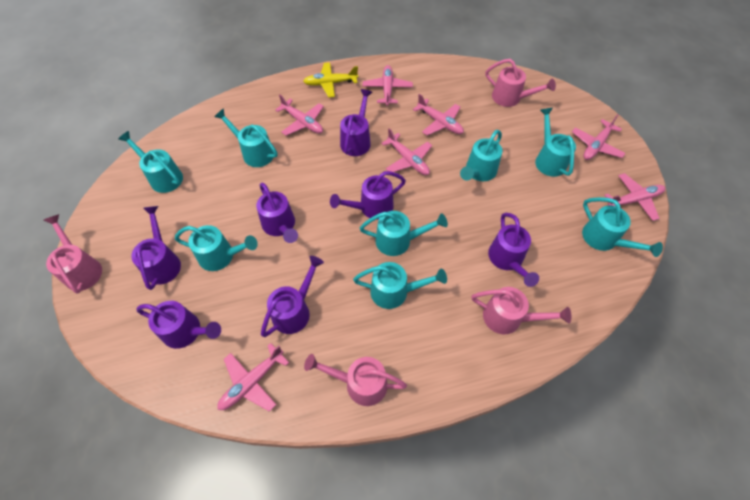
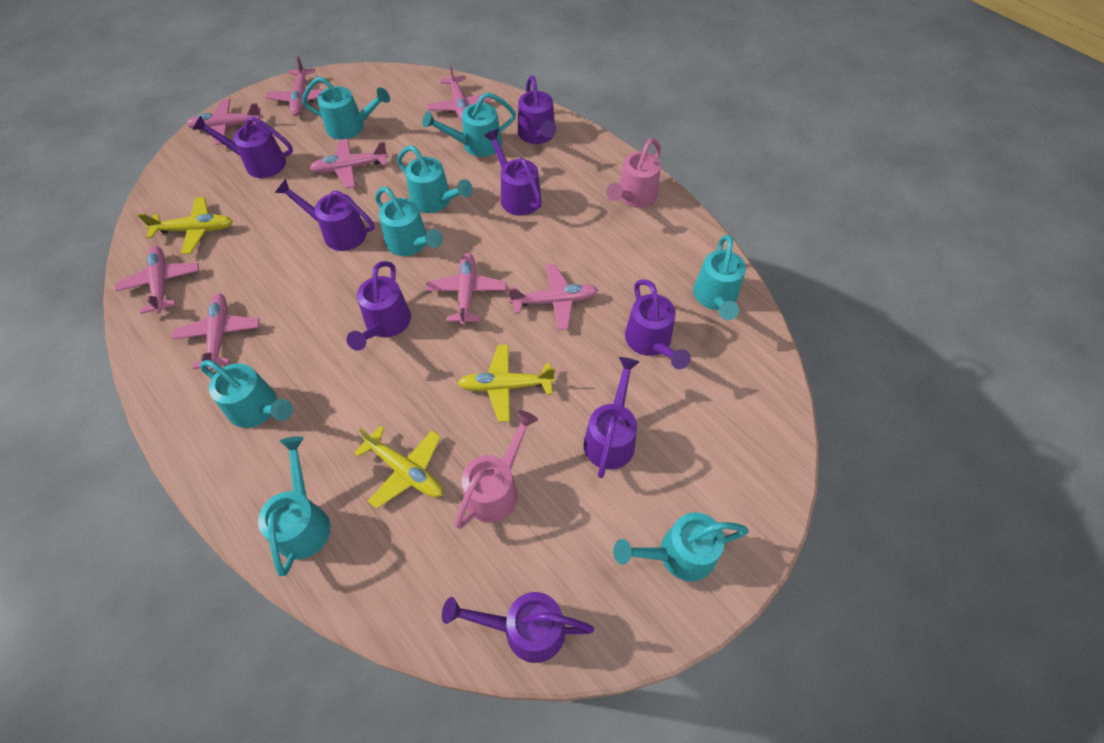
pink plane: 7 -> 8
pink watering can: 4 -> 2
purple watering can: 7 -> 8
yellow plane: 1 -> 3

